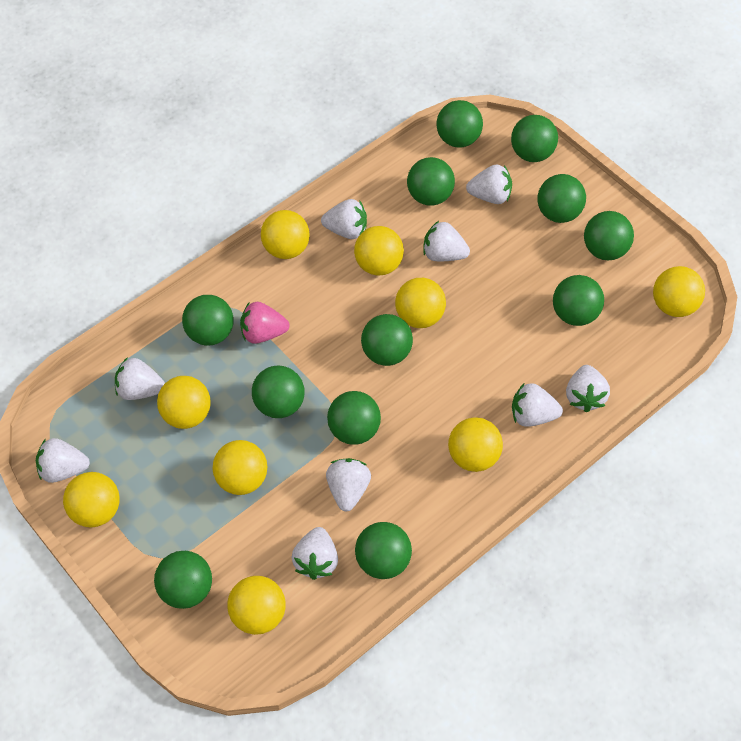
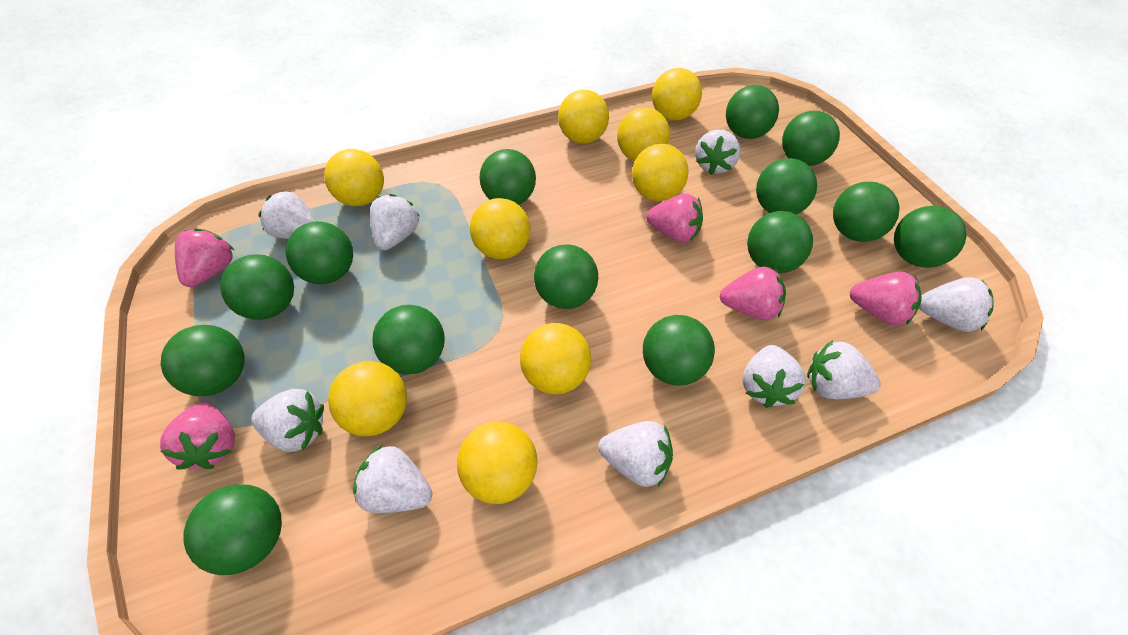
green ball: 12 -> 14
pink strawberry: 1 -> 5

